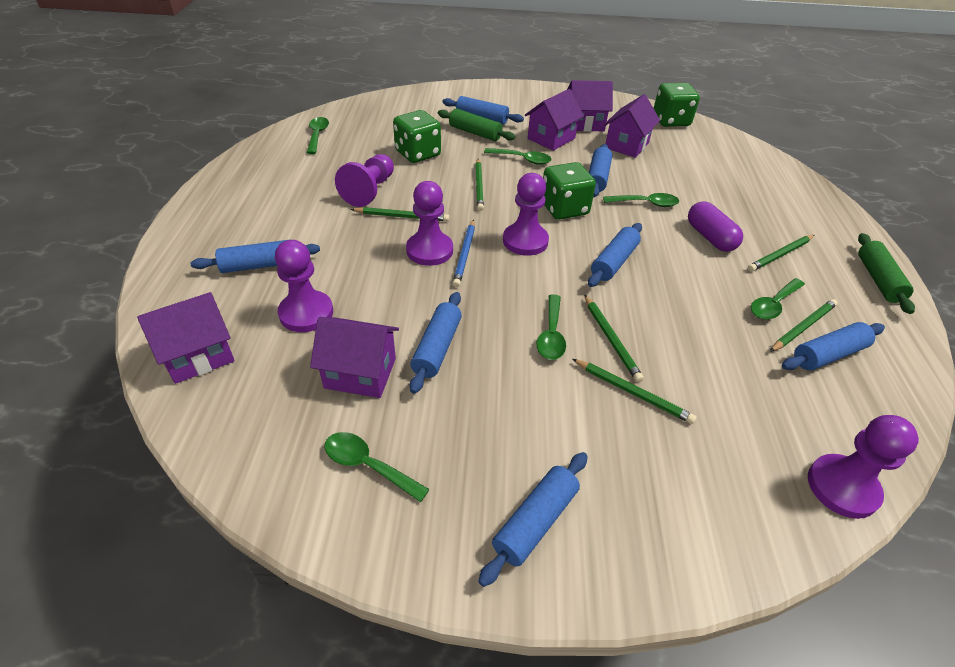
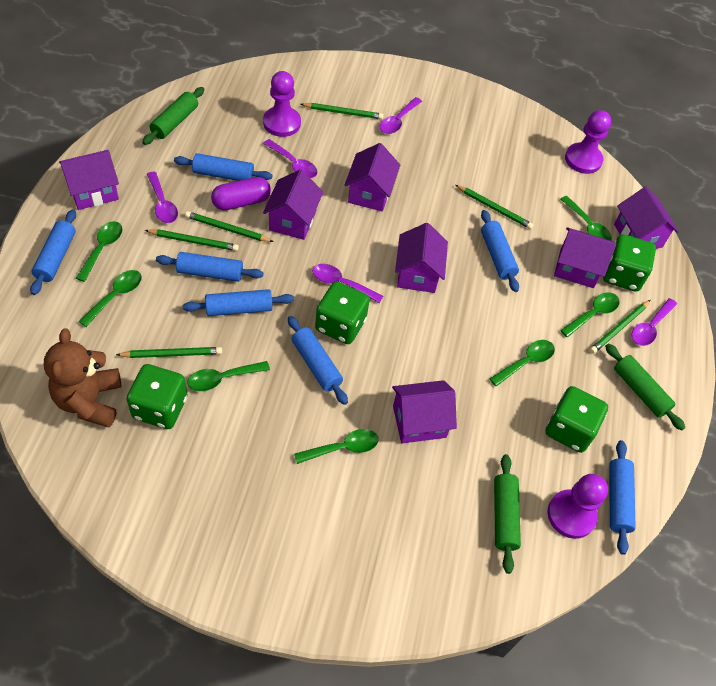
blue pencil: 1 -> 0
brown teddy bear: 0 -> 1
green dice: 3 -> 4
green rolling pin: 2 -> 3
green spoon: 6 -> 7
purple house: 5 -> 7
purple pawn: 5 -> 3
purple spoon: 0 -> 5

